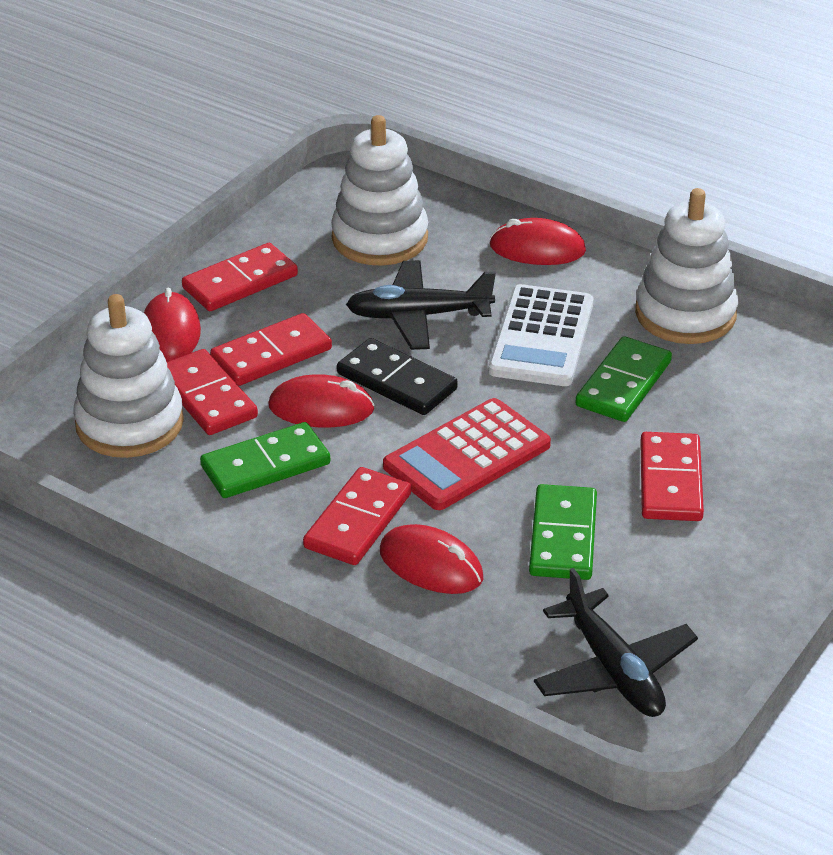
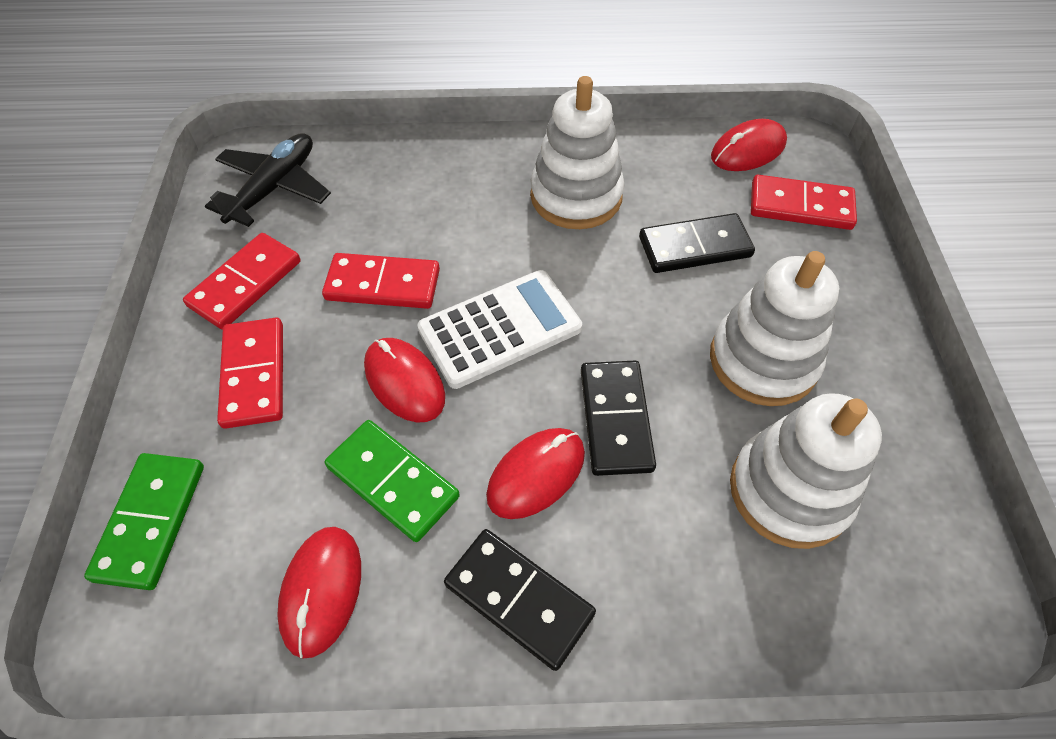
black domino: 1 -> 3
black plane: 2 -> 1
green domino: 3 -> 2
red calculator: 1 -> 0
red domino: 5 -> 4

